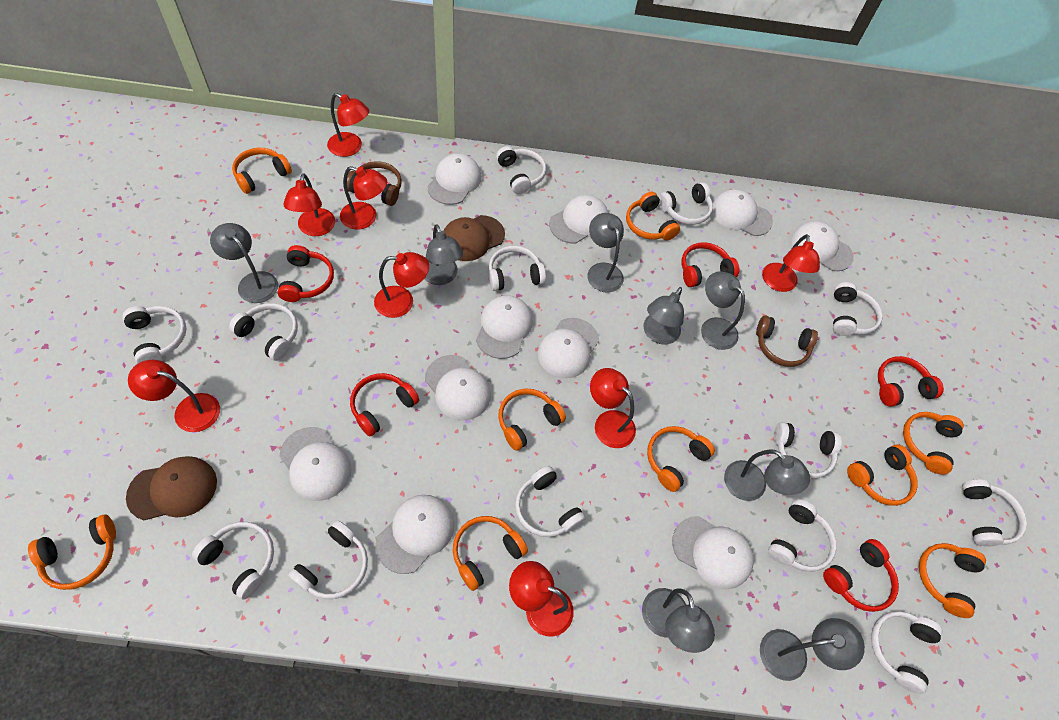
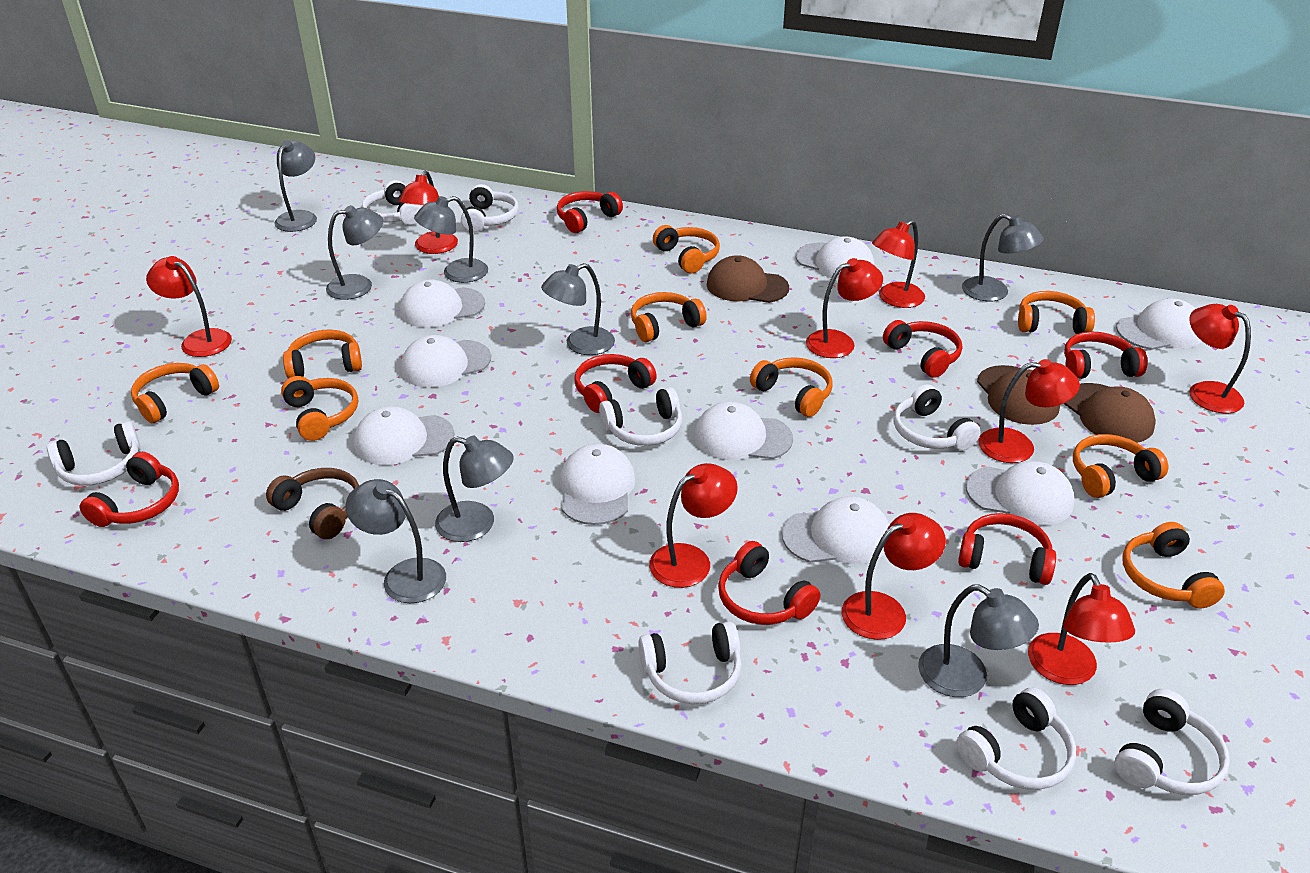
brown cap: 2 -> 3
brown headphones: 2 -> 1
red headphones: 5 -> 7
red lamp: 8 -> 9
white cap: 10 -> 9
white headphones: 13 -> 8

